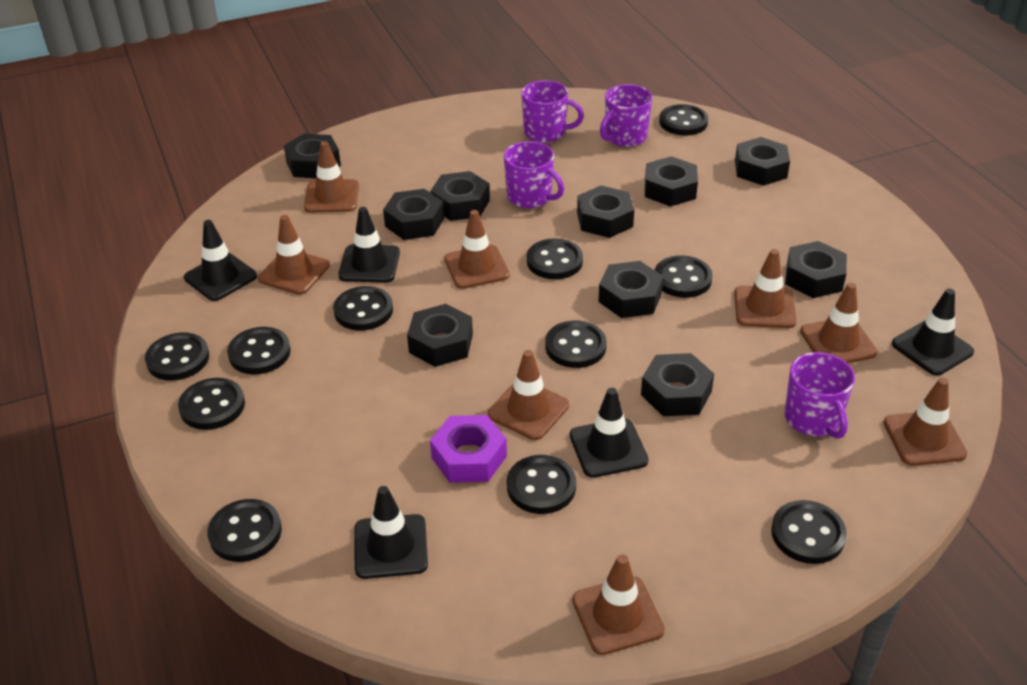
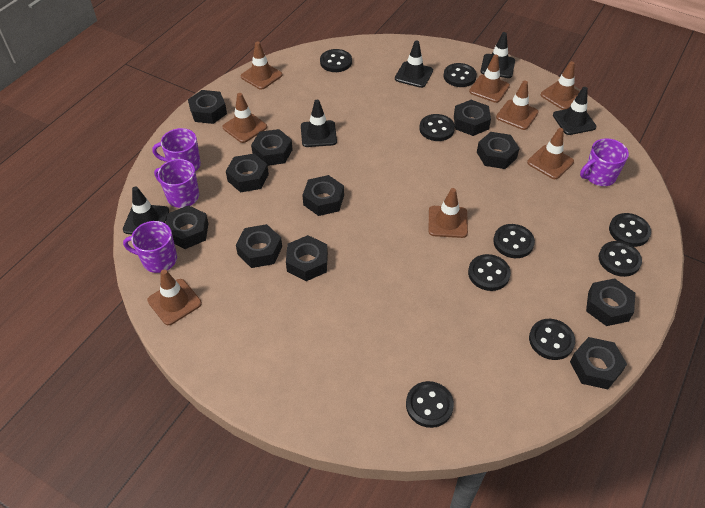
black button: 11 -> 9
black nut: 10 -> 11
purple nut: 1 -> 0

